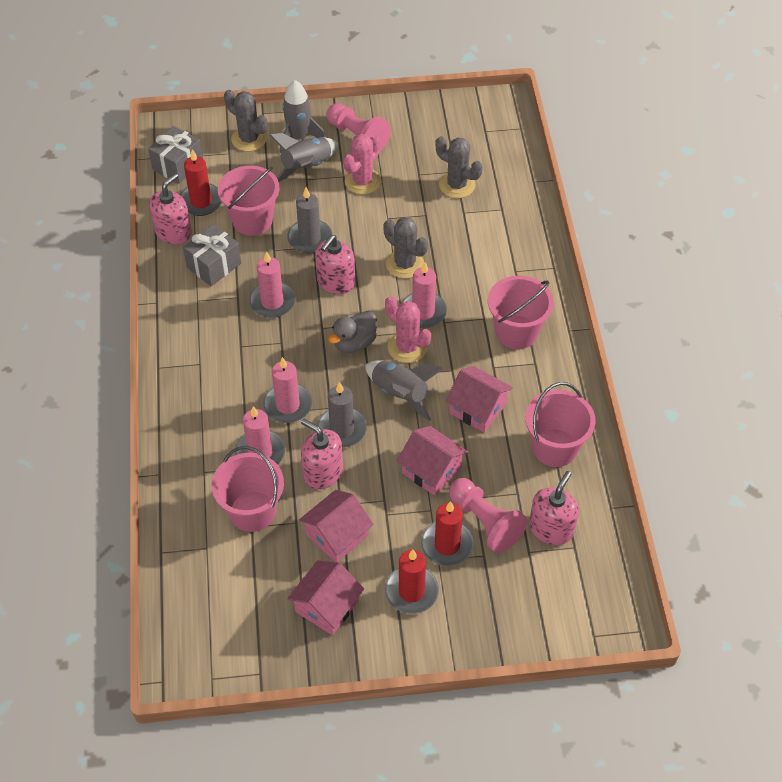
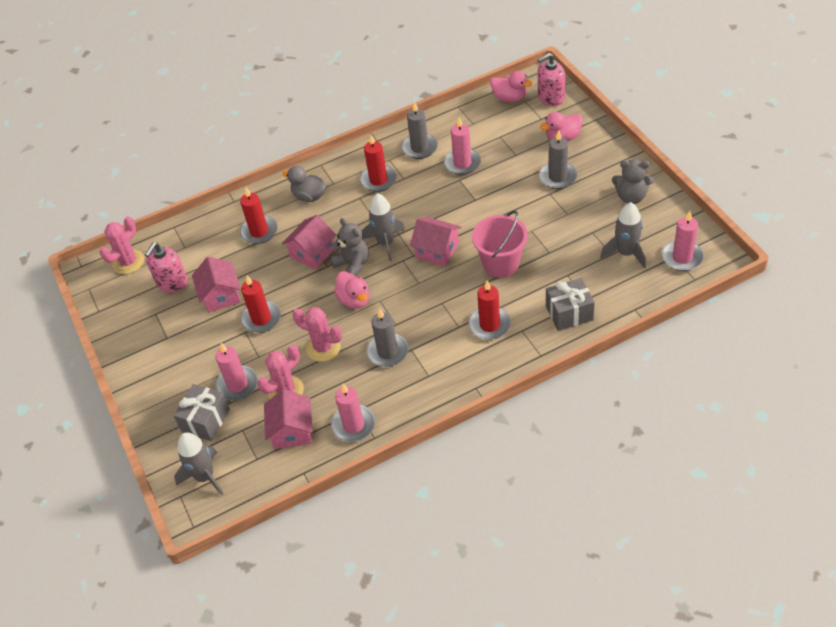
grey cactus: 3 -> 0
grey candle: 2 -> 3
grey teddy bear: 0 -> 2
pink bucket: 4 -> 1
pink cactus: 2 -> 3
pink duck: 0 -> 3
pink pawn: 2 -> 0
pink soap dispenser: 4 -> 2
red candle: 3 -> 4

